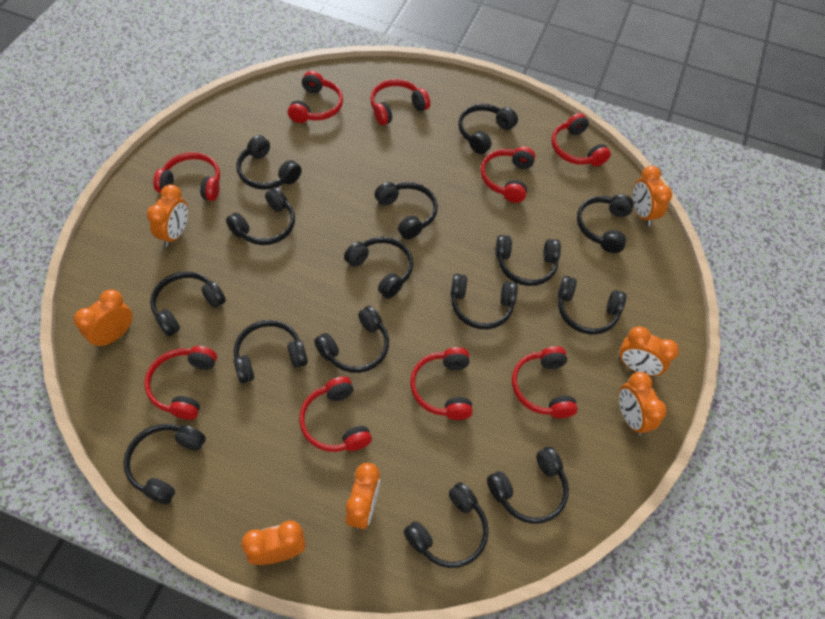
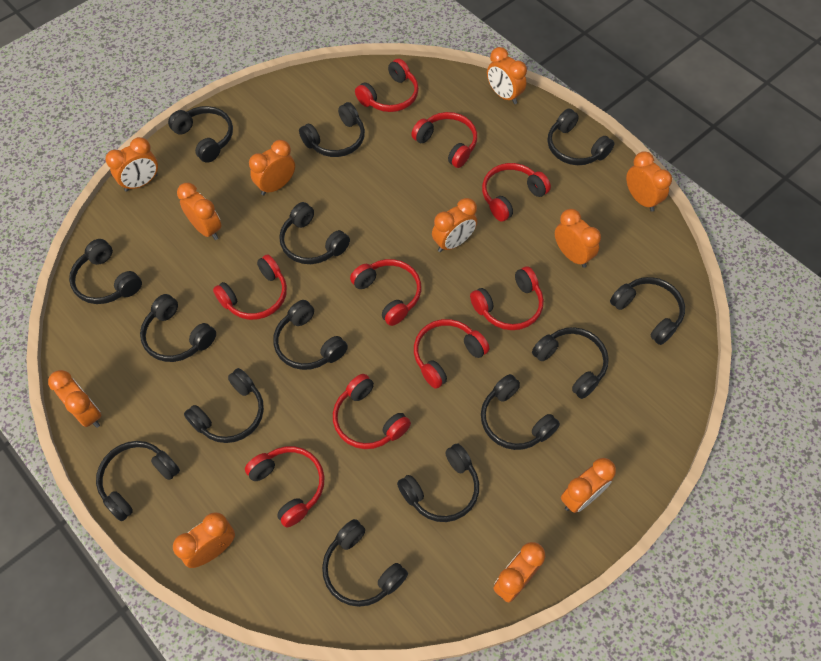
black headphones: 15 -> 14
orange clock: 7 -> 11

